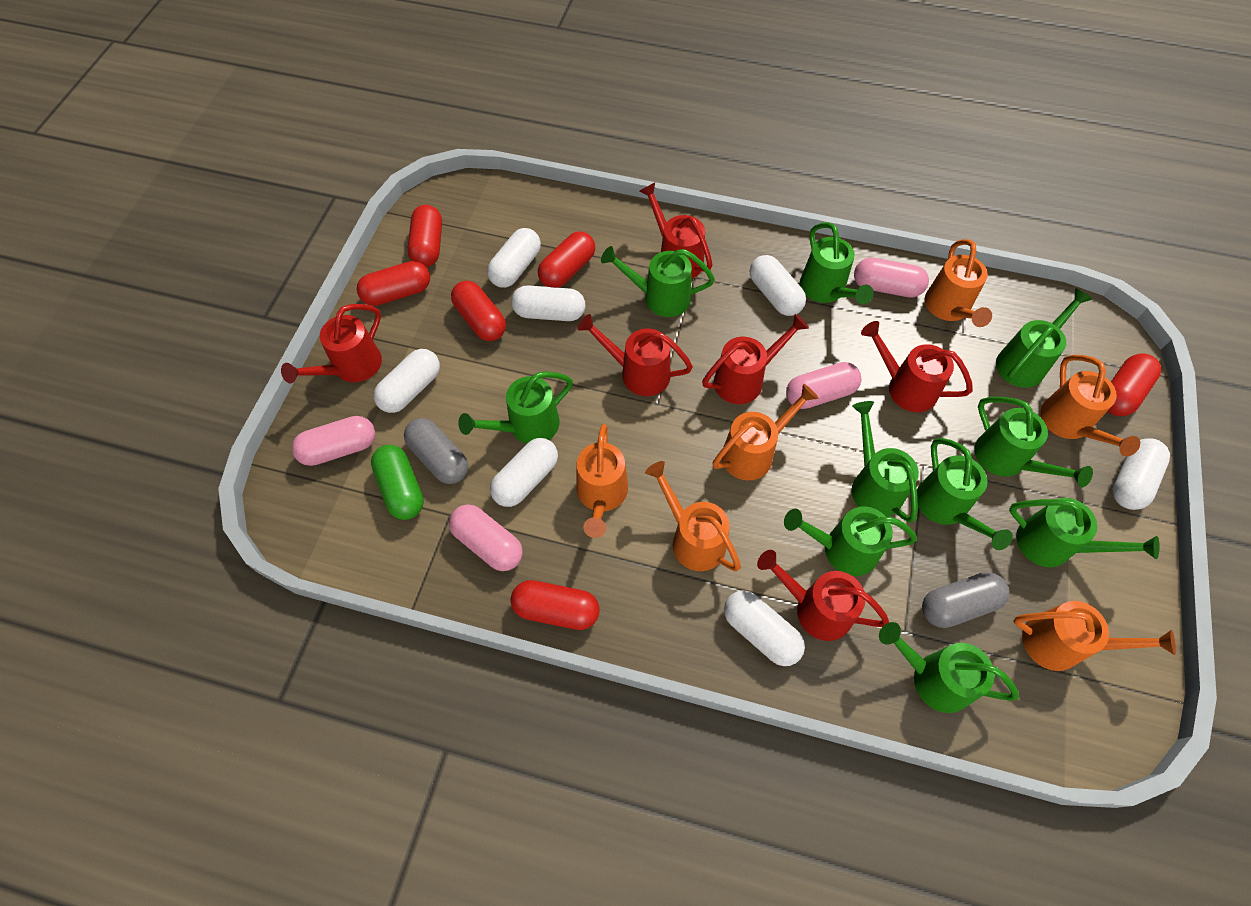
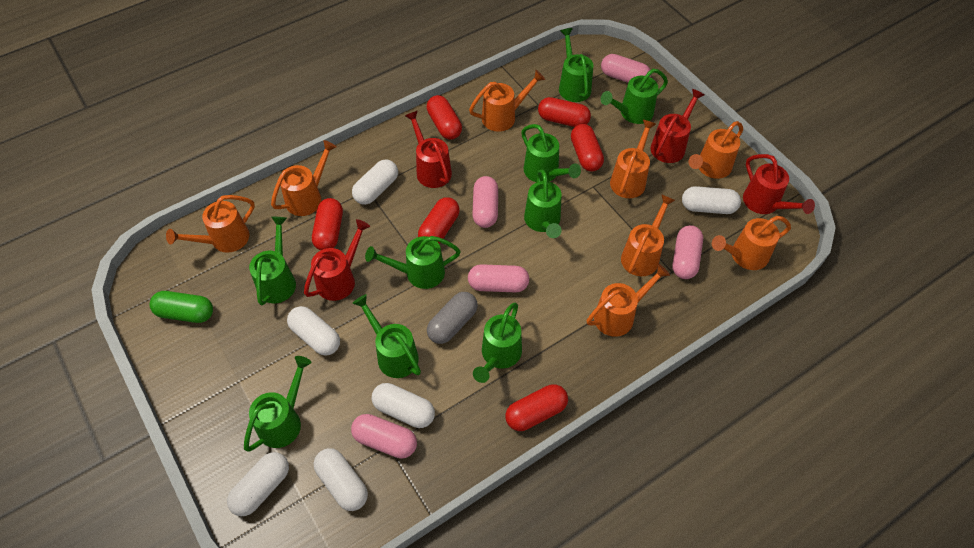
green watering can: 10 -> 9
grey capsule: 2 -> 1
orange watering can: 6 -> 8
pink capsule: 4 -> 5
red watering can: 6 -> 4
white capsule: 7 -> 6

